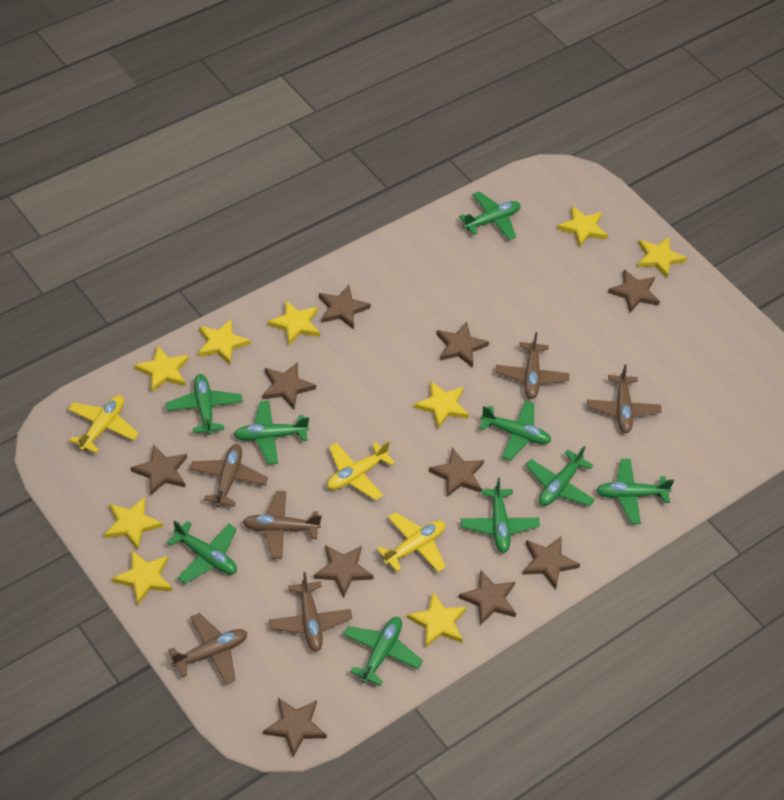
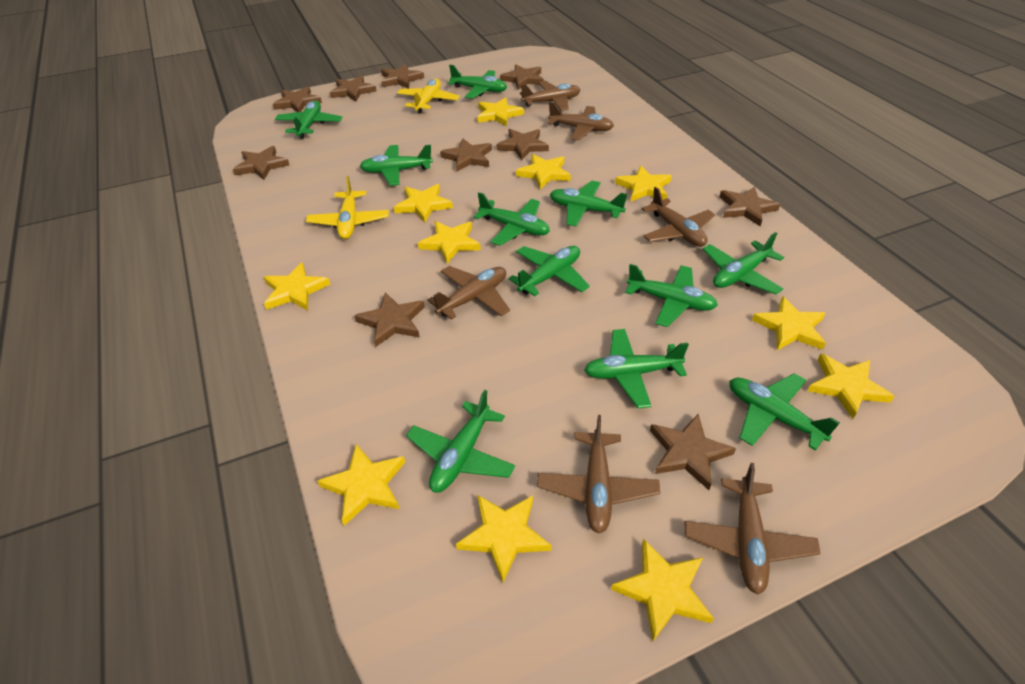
green plane: 9 -> 11
yellow plane: 3 -> 2
yellow star: 9 -> 11

